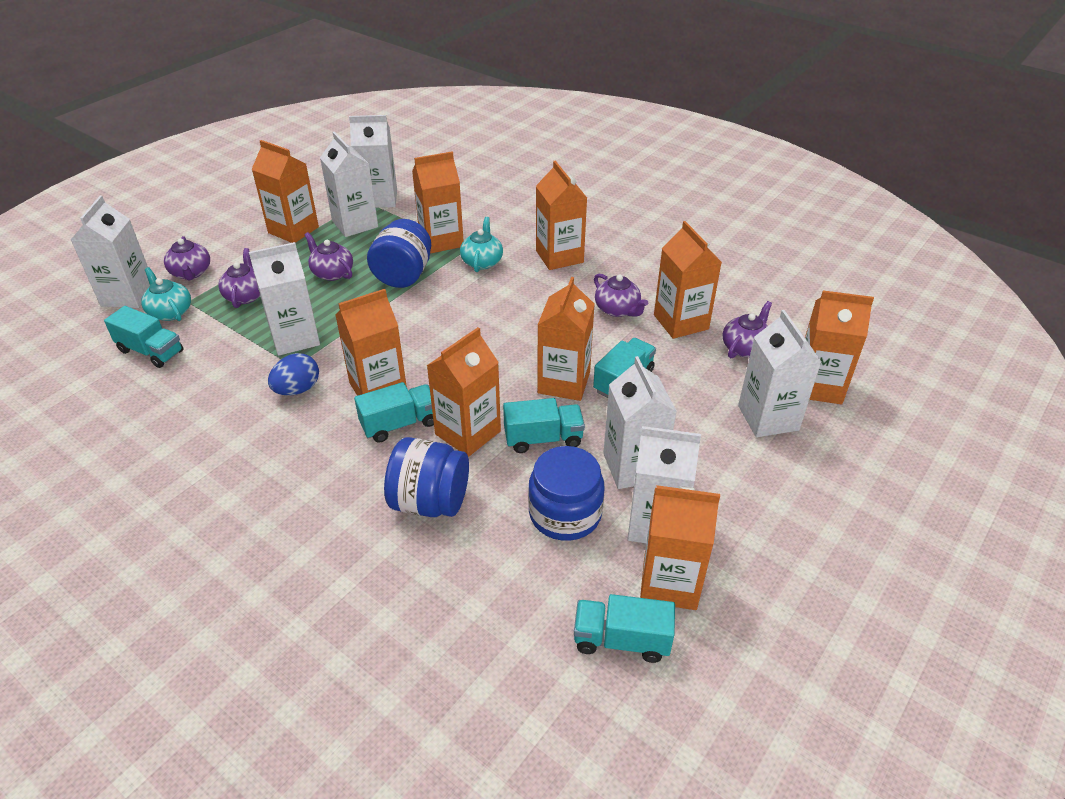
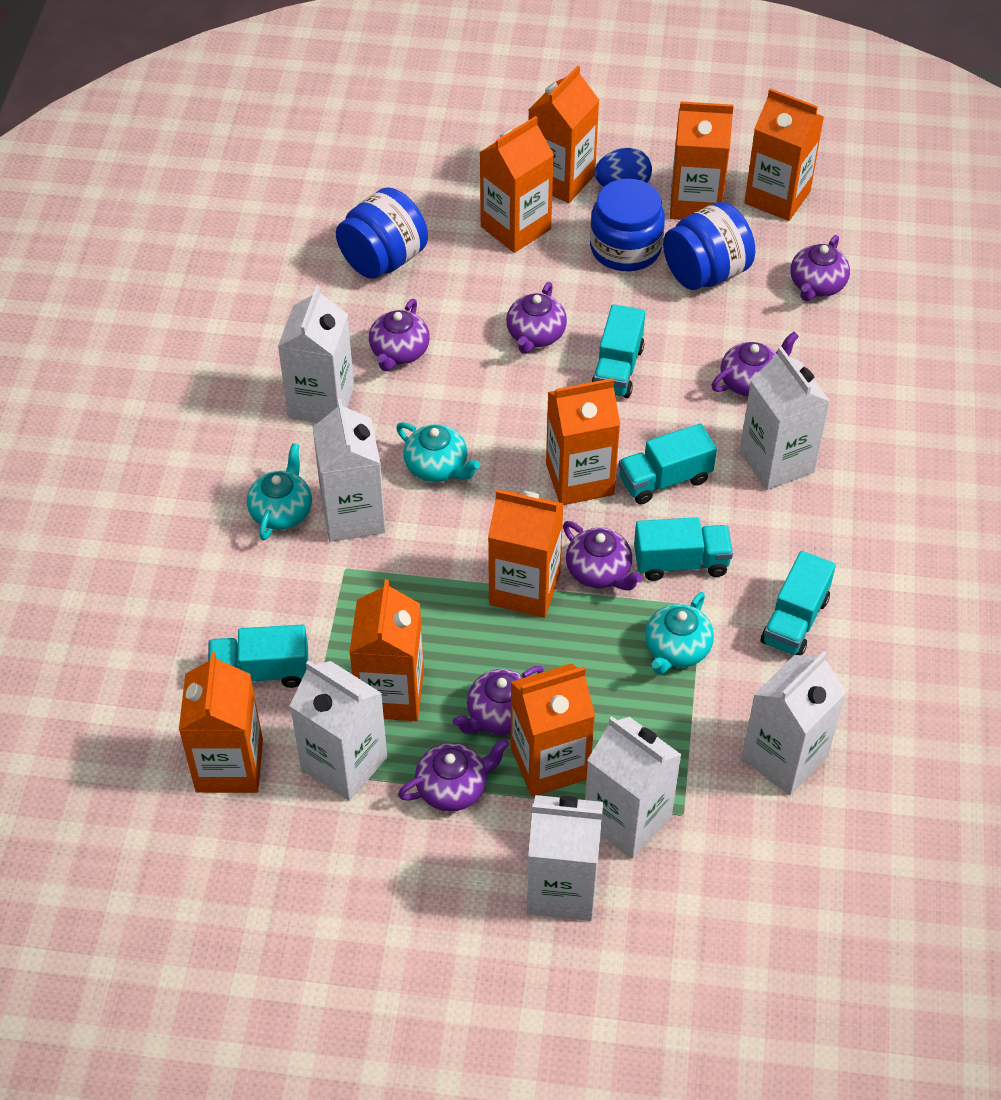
purple teapot: 5 -> 7
turquoise teapot: 2 -> 3

